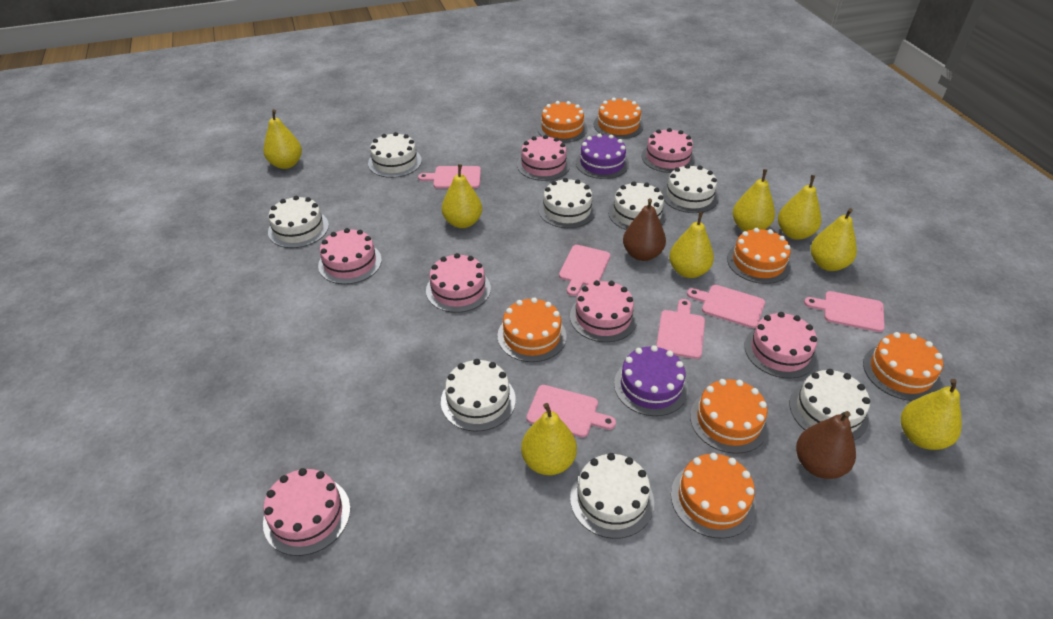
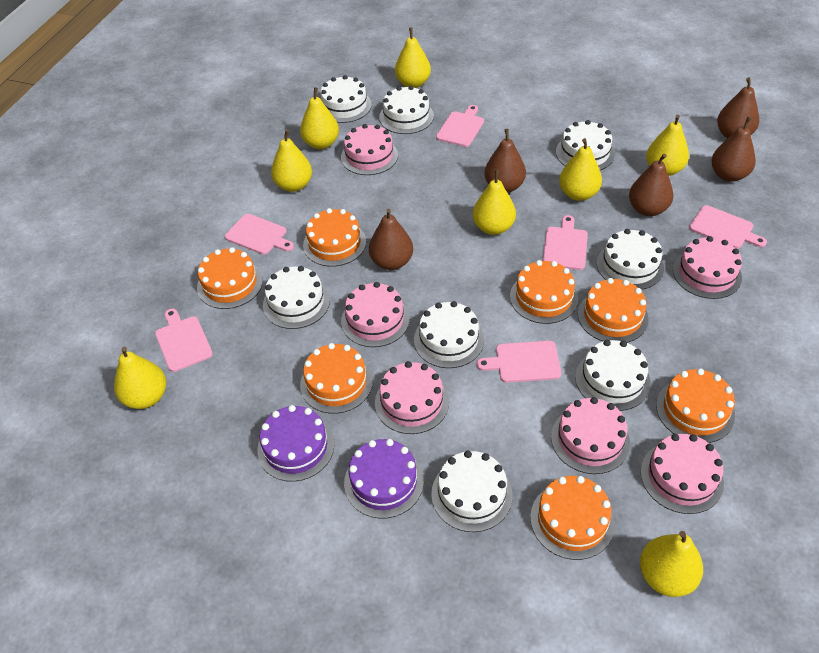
brown pear: 2 -> 5
pink cake: 7 -> 6

